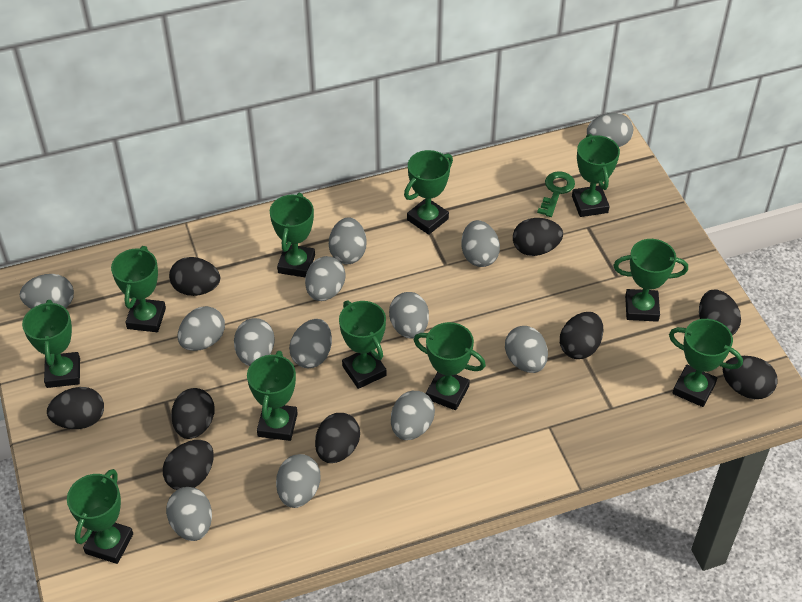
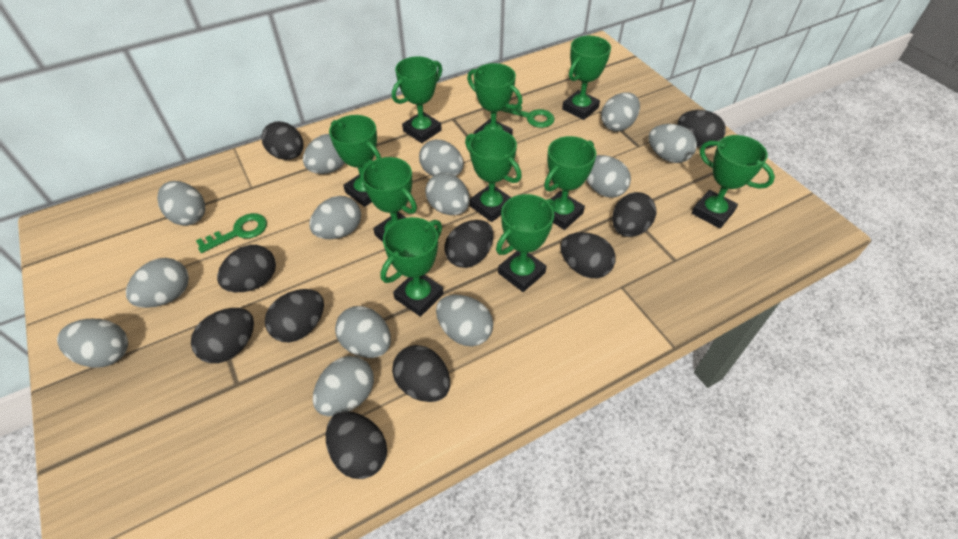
black egg: 9 -> 10
green key: 1 -> 2
green trophy: 11 -> 10

